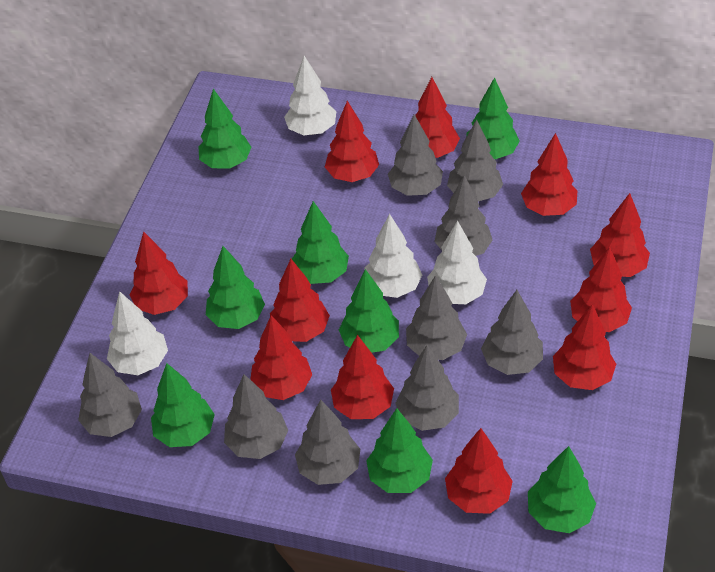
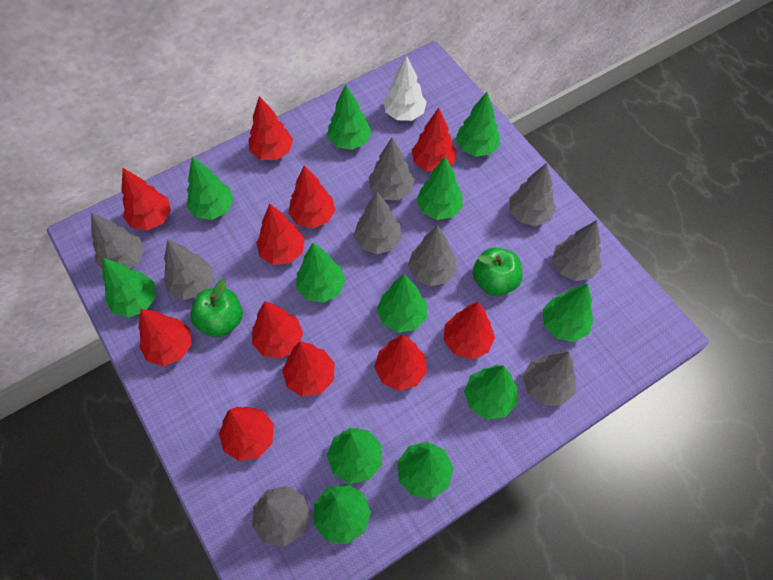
green apple: 0 -> 2
green tree: 8 -> 12
white tree: 4 -> 1

